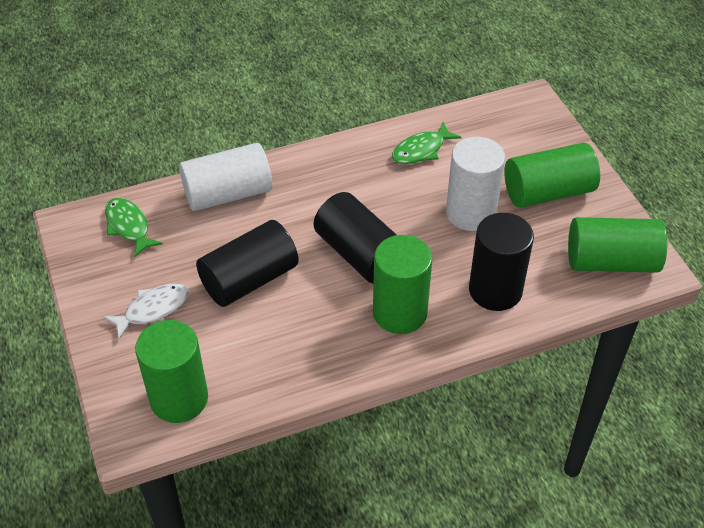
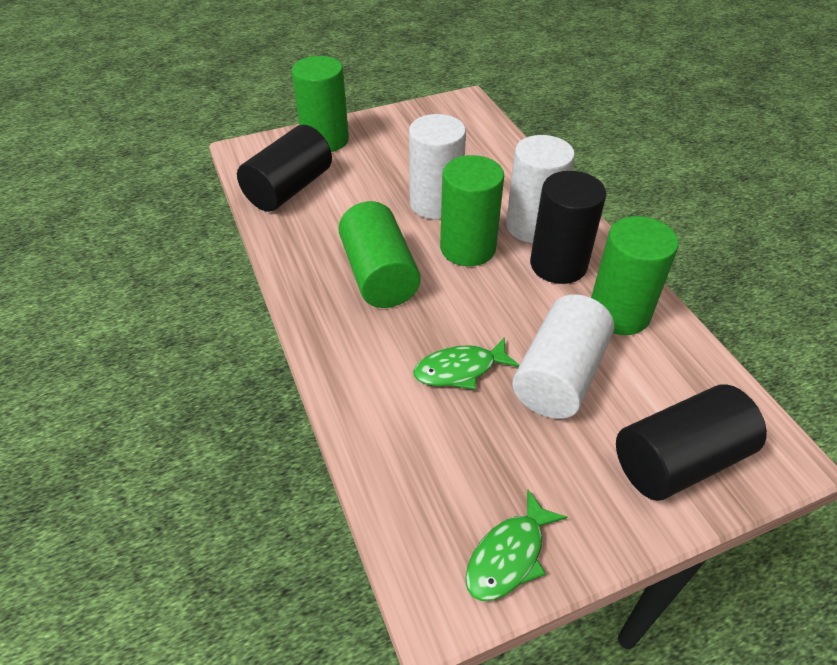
white cylinder: 2 -> 3
white fish: 1 -> 0

